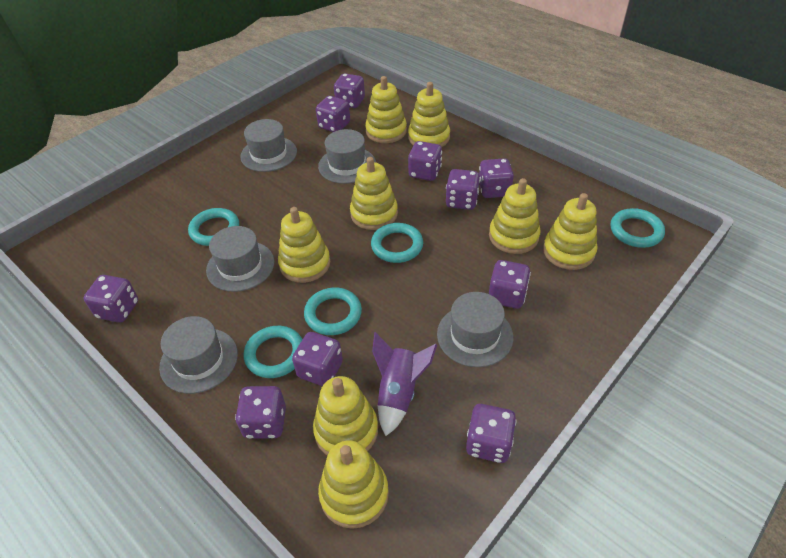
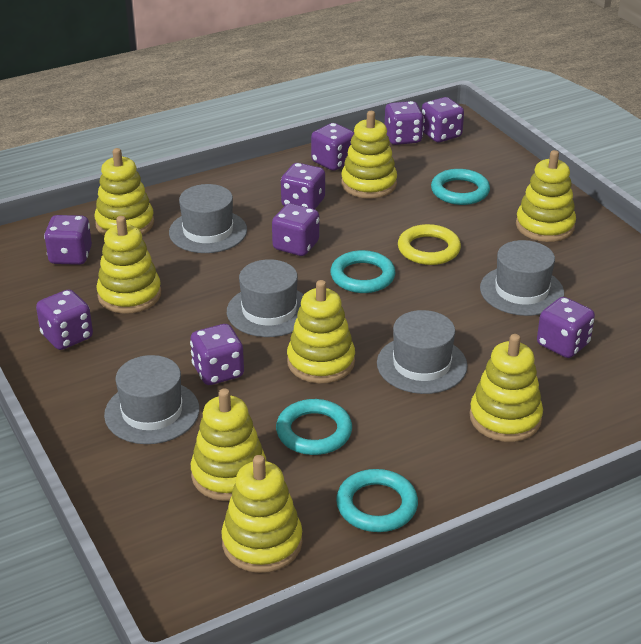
purple dice: 10 -> 9
purple rocket: 1 -> 0
turquoise ring: 5 -> 4
yellow ring: 0 -> 1

